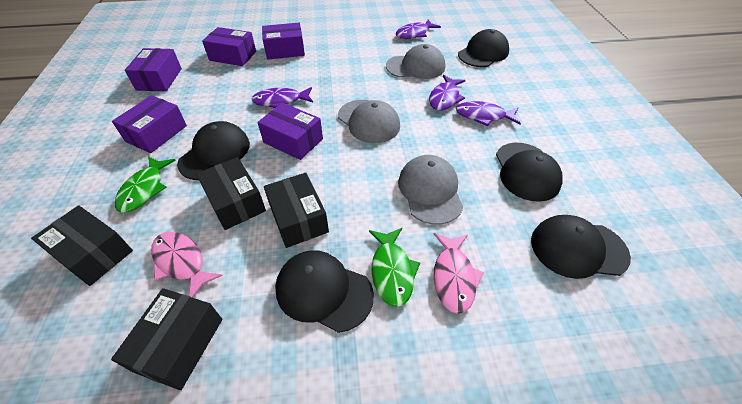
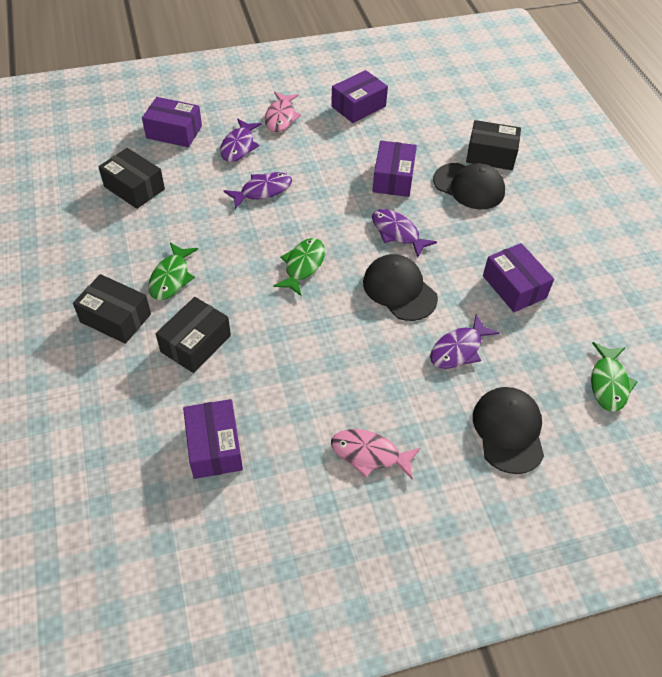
black cap: 5 -> 3
green fish: 2 -> 3
grey cap: 3 -> 0

